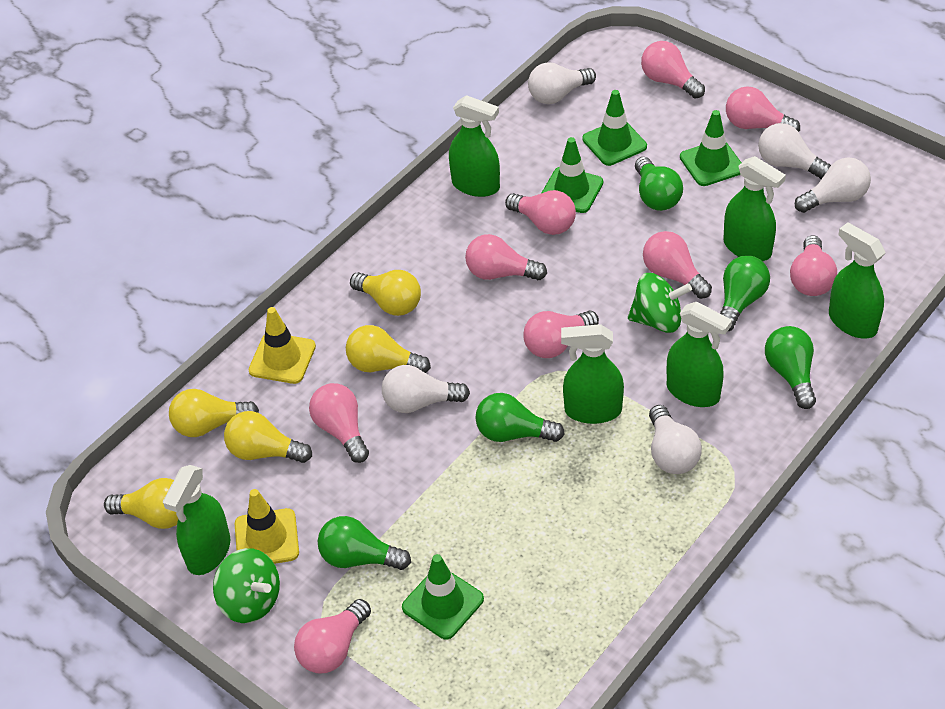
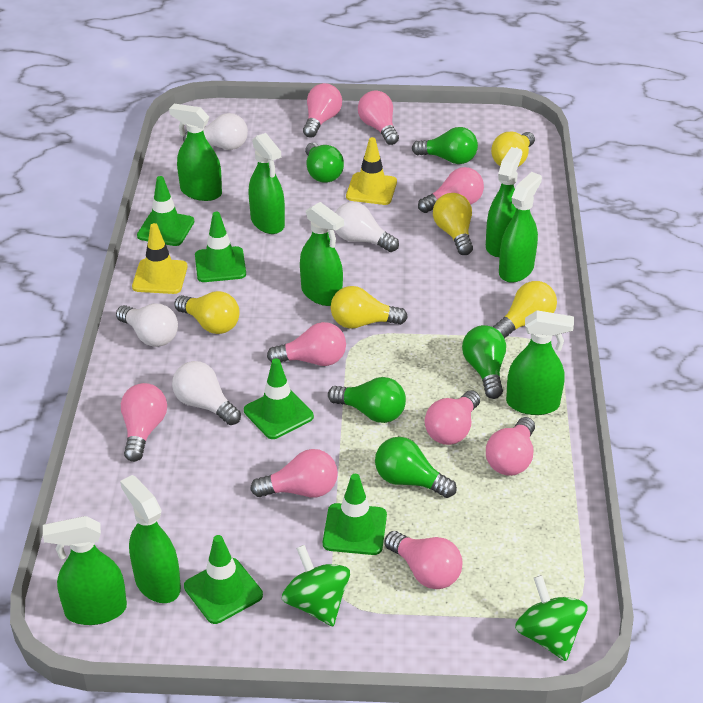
green spray bottle: 6 -> 8
green traffic cone: 4 -> 5
white light bulb: 5 -> 4

